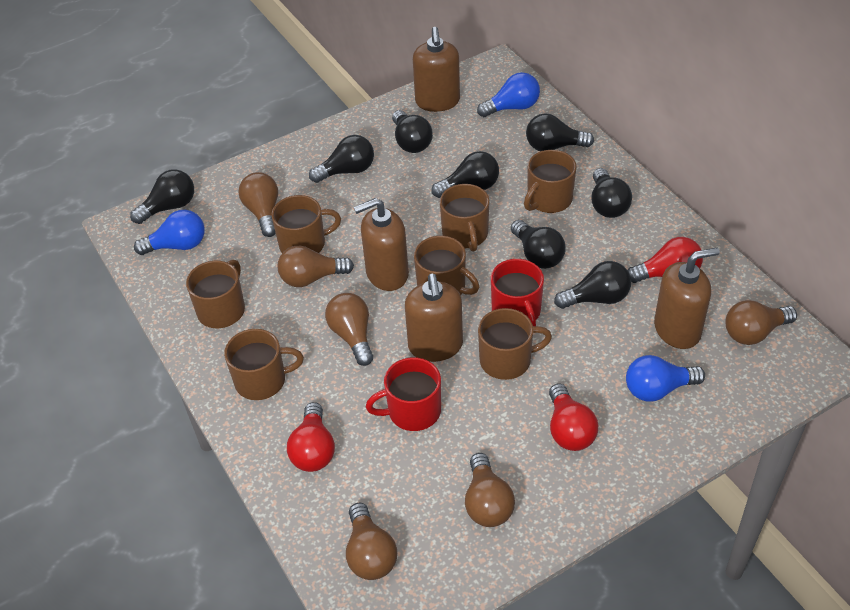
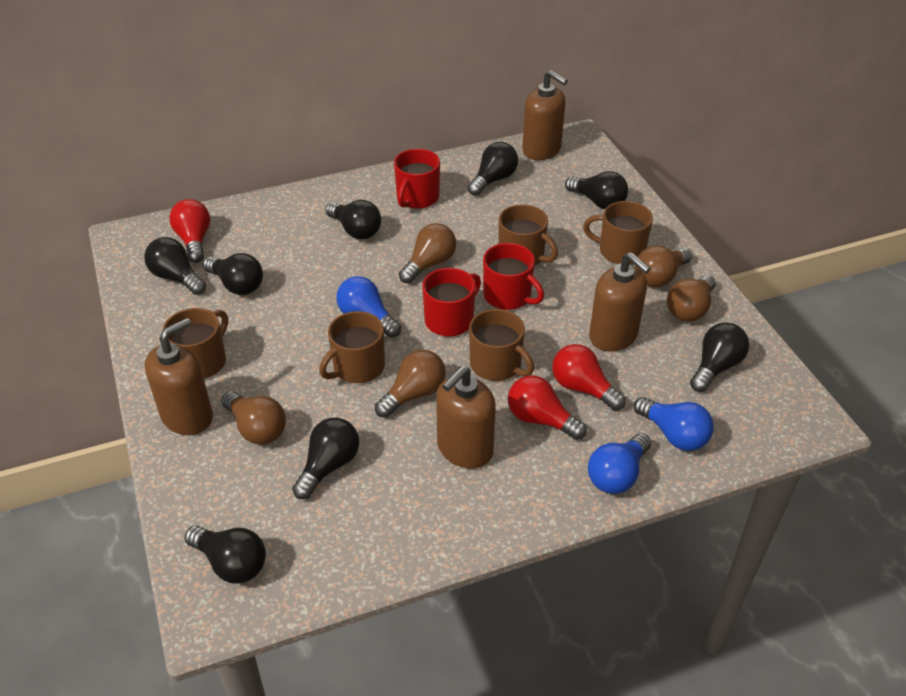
brown light bulb: 6 -> 5
brown mug: 7 -> 5
red mug: 2 -> 3

